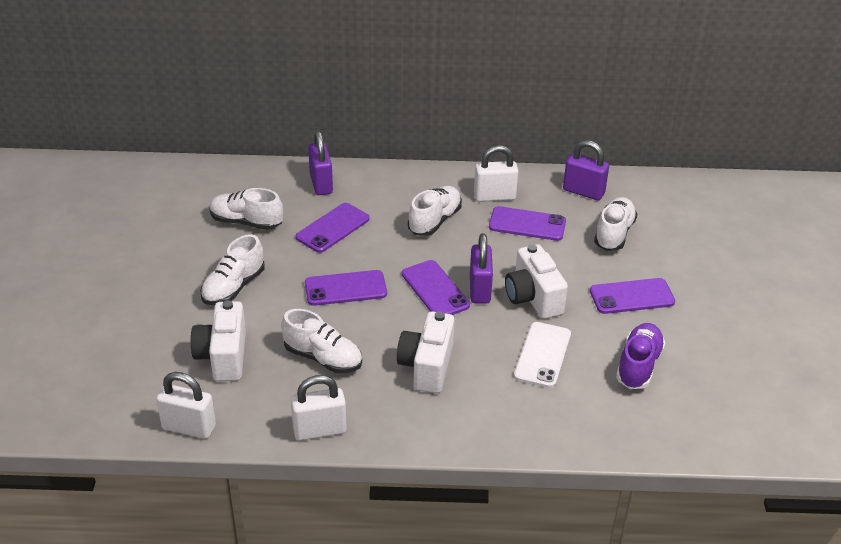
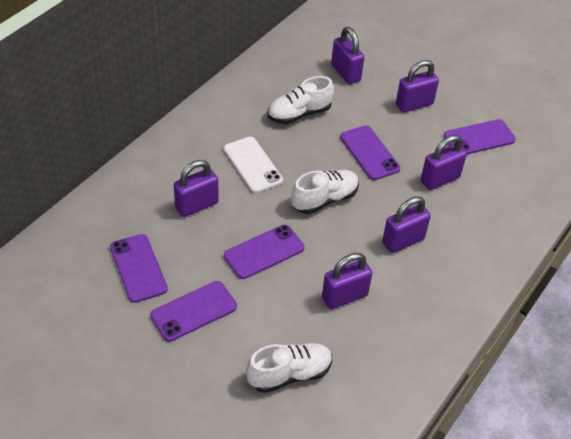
purple padlock: 3 -> 6
purple shoe: 1 -> 0
white camera: 3 -> 0
white padlock: 3 -> 0
white shoe: 5 -> 3

